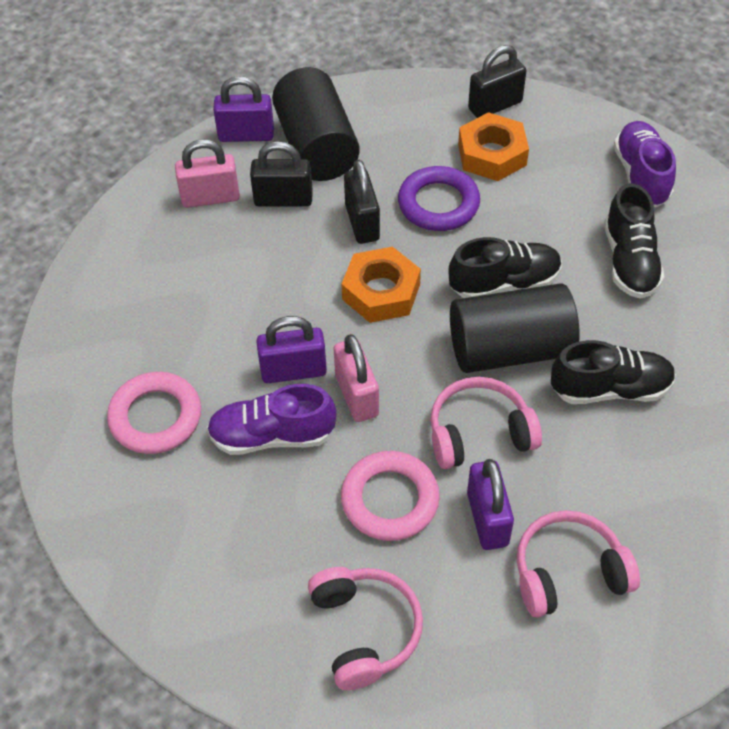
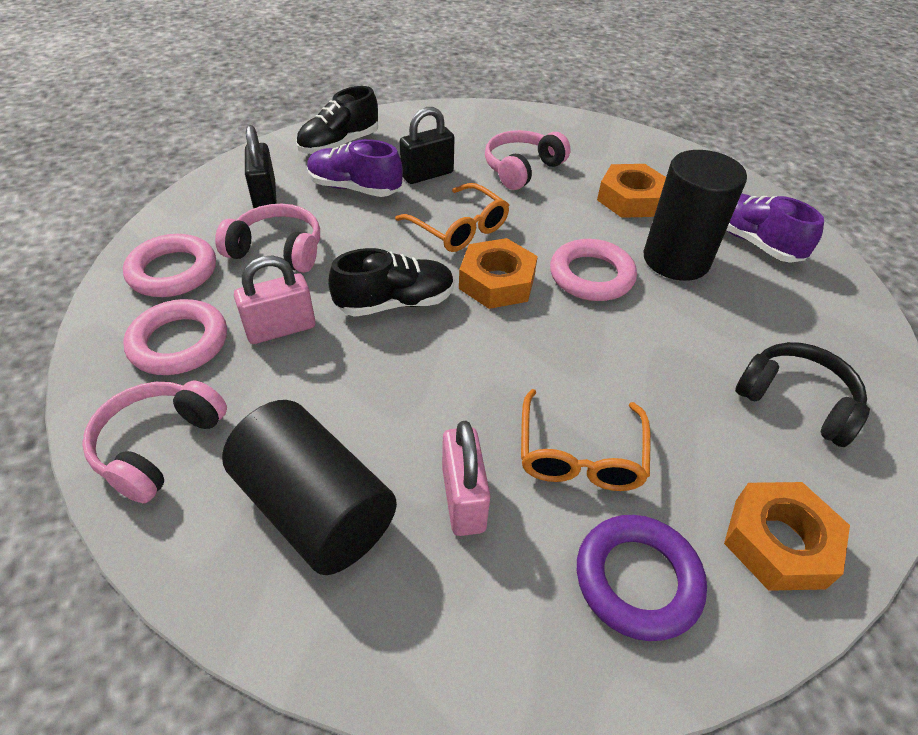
black headphones: 0 -> 1
black padlock: 3 -> 2
black shoe: 3 -> 2
orange glasses: 0 -> 2
orange nut: 2 -> 3
pink ring: 2 -> 3
purple padlock: 3 -> 0

